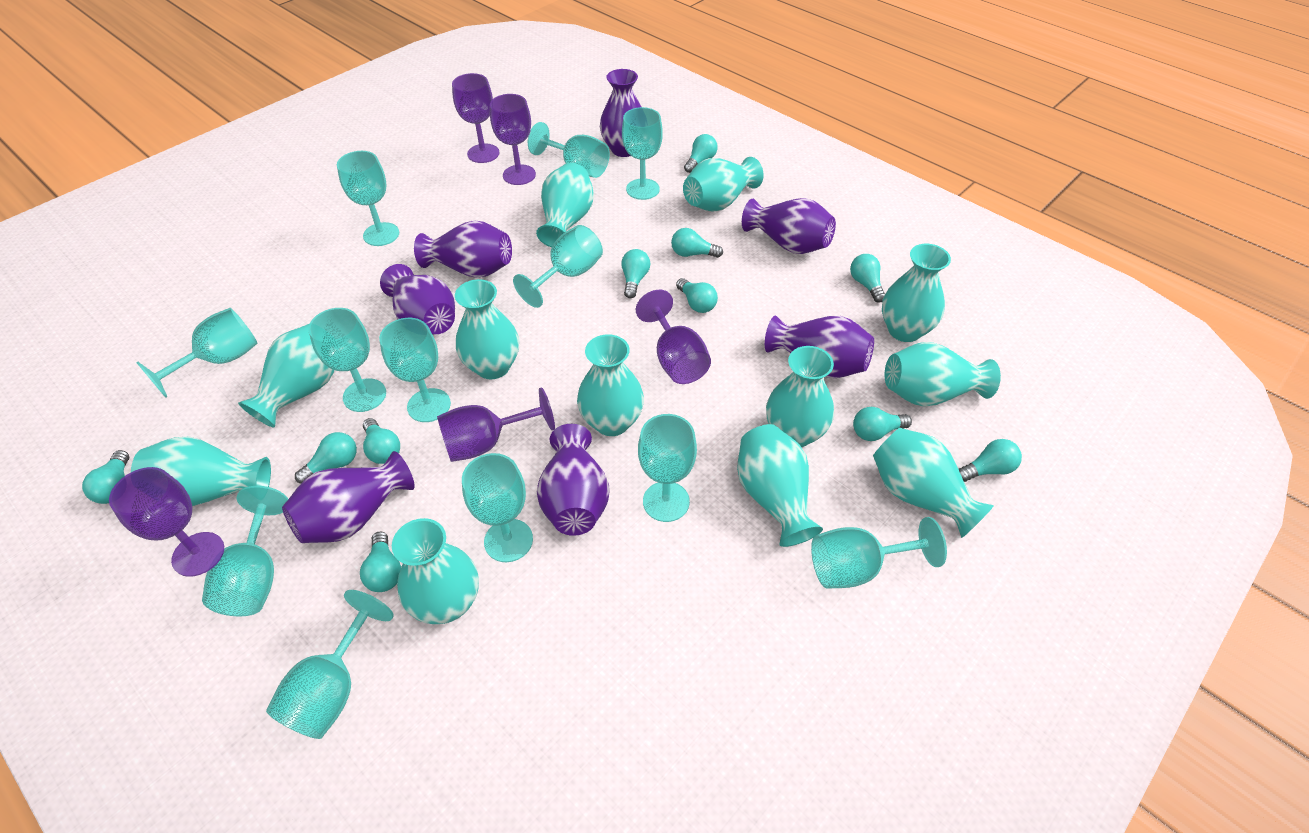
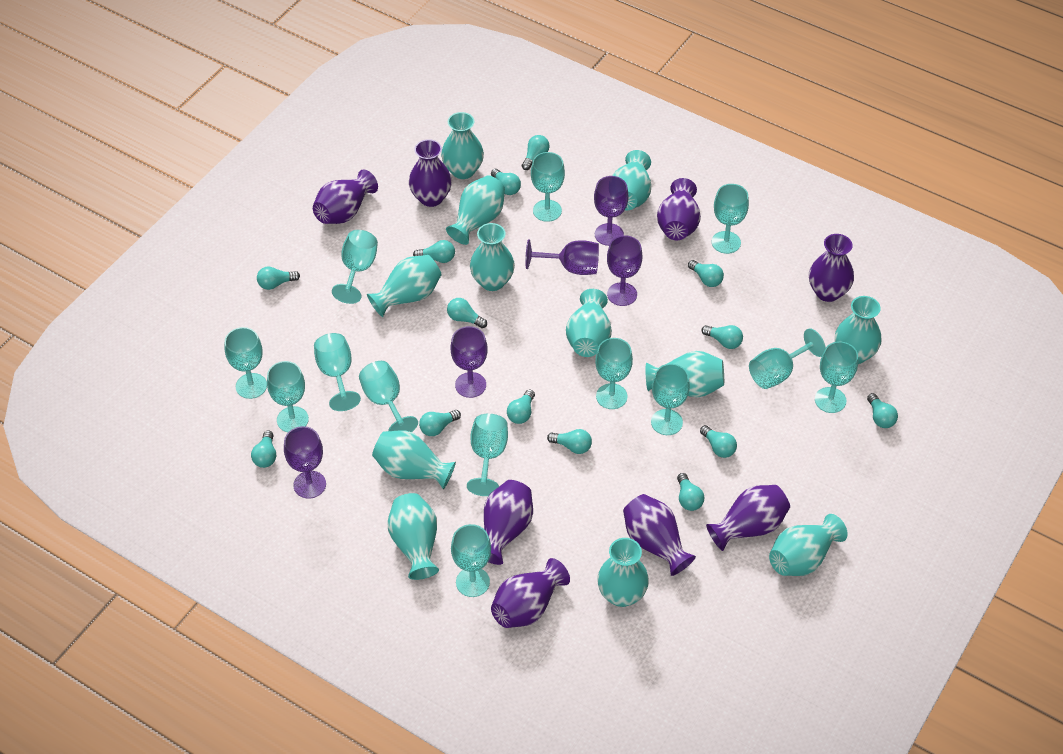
purple vase: 7 -> 8
turquoise goblet: 12 -> 13
turquoise light bulb: 11 -> 14

